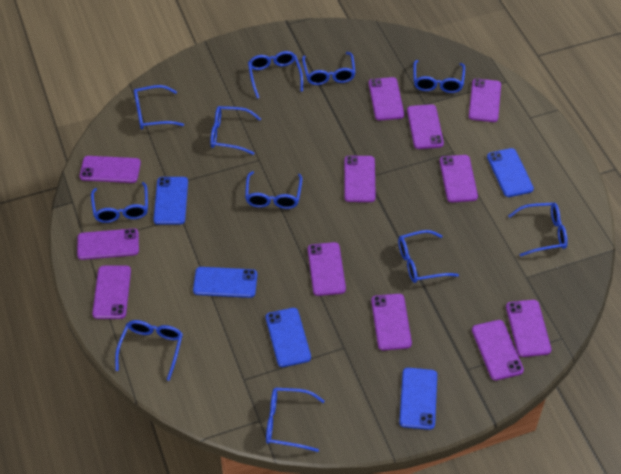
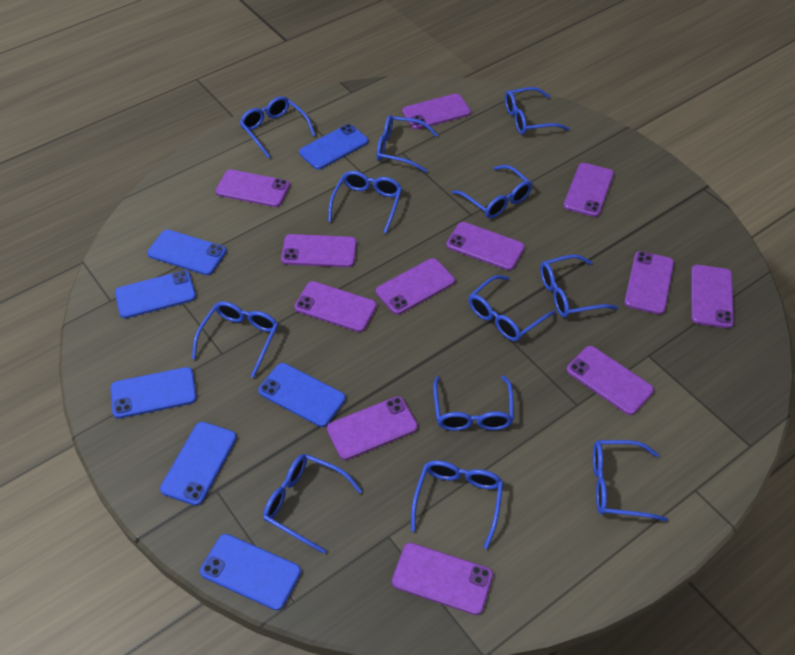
blue glasses: 11 -> 12
blue phone: 5 -> 7

